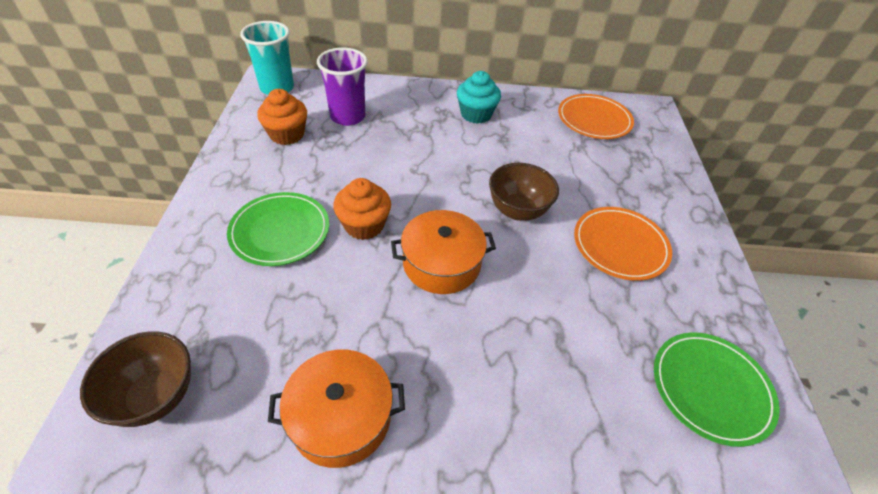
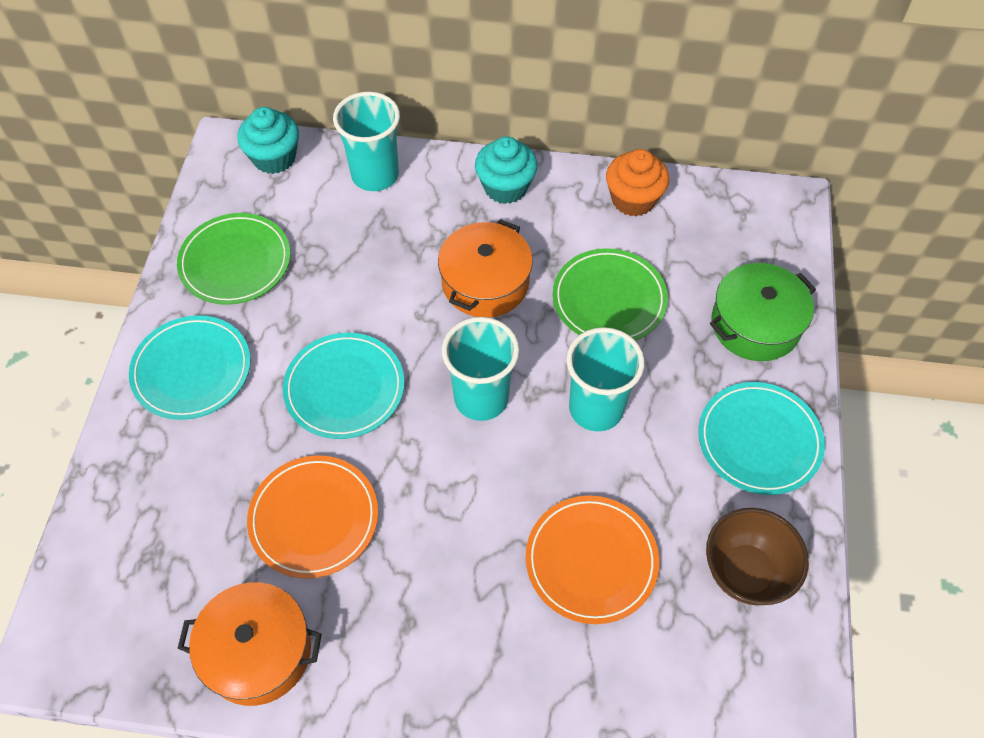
brown bowl: 2 -> 1
green pot: 0 -> 1
orange cupcake: 2 -> 1
purple cup: 1 -> 0
turquoise cup: 1 -> 3
turquoise cupcake: 1 -> 2
turquoise plate: 0 -> 3

